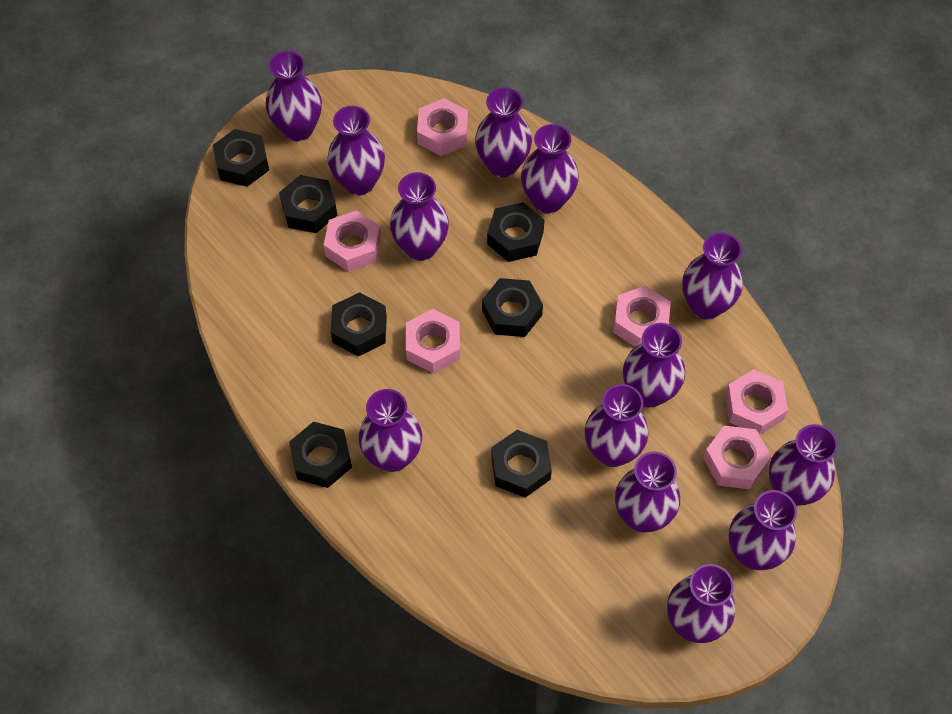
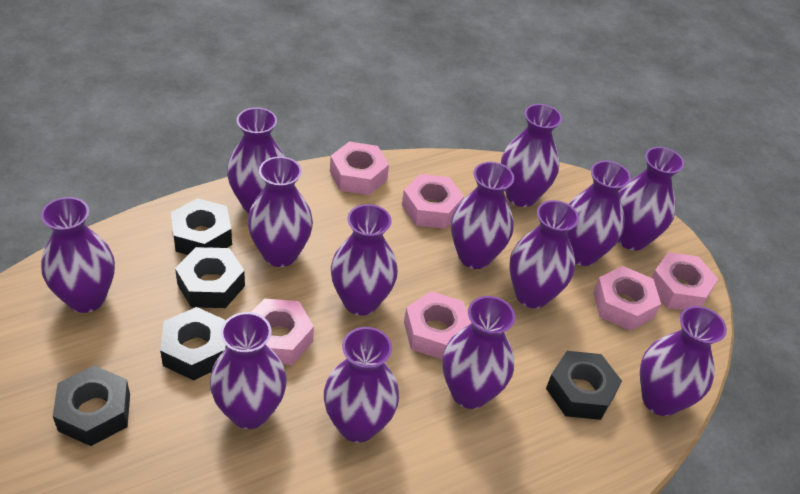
black nut: 7 -> 5

